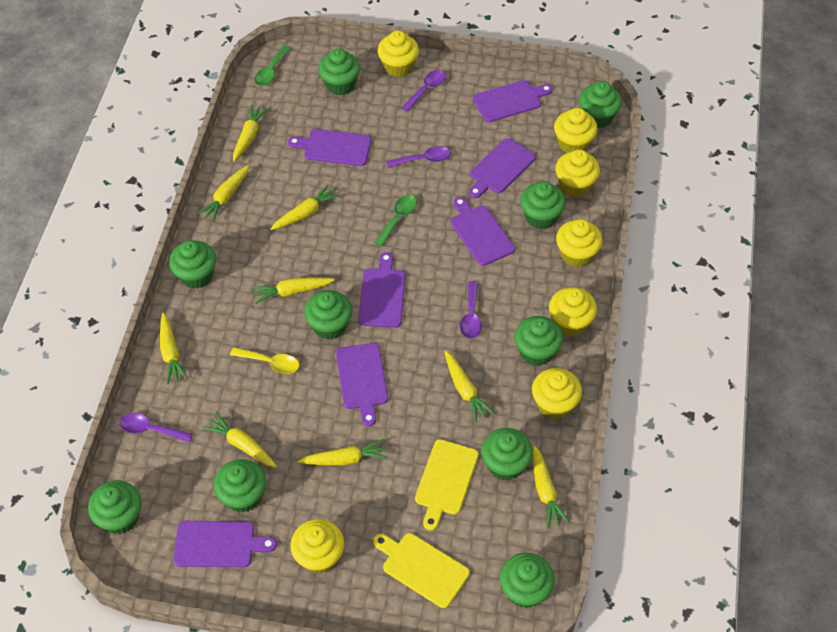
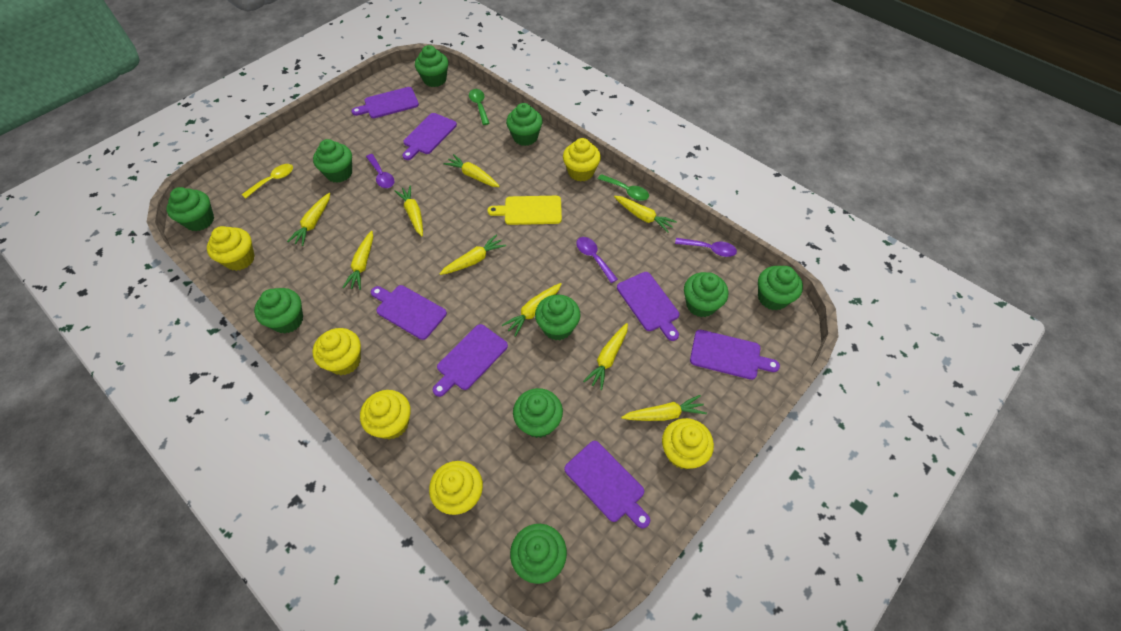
purple spoon: 4 -> 3
yellow cupcake: 7 -> 6
yellow cutting board: 2 -> 1

